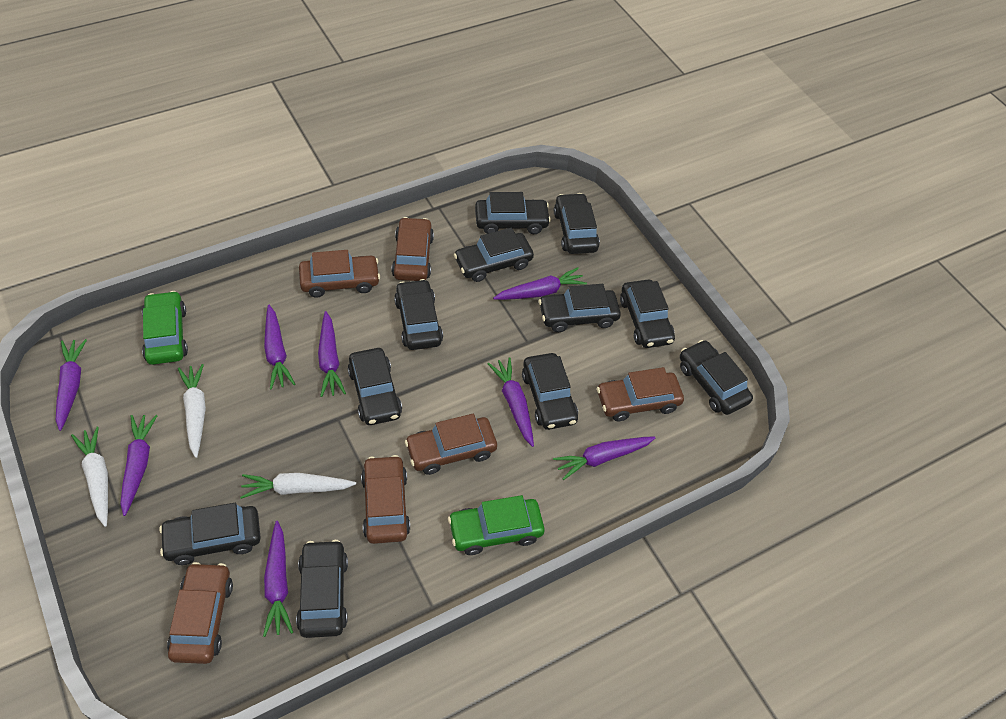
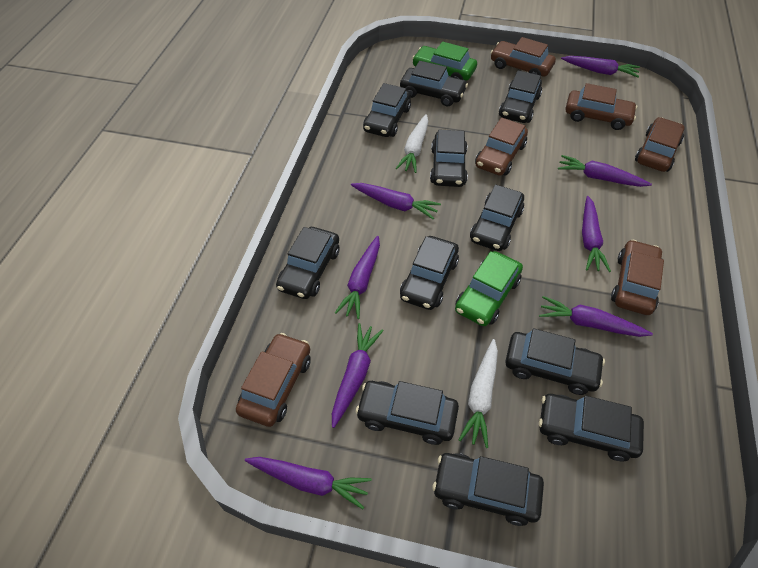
white carrot: 3 -> 2

